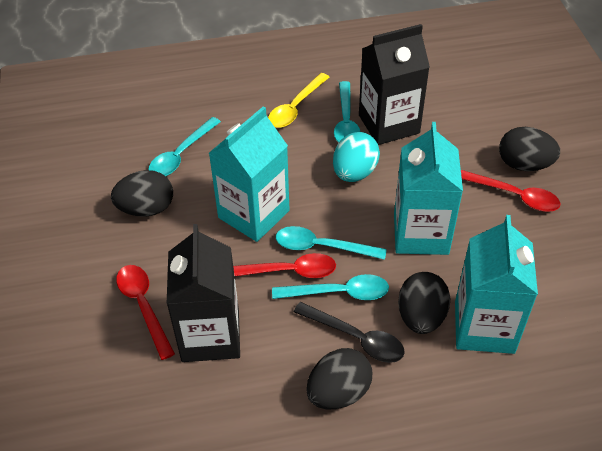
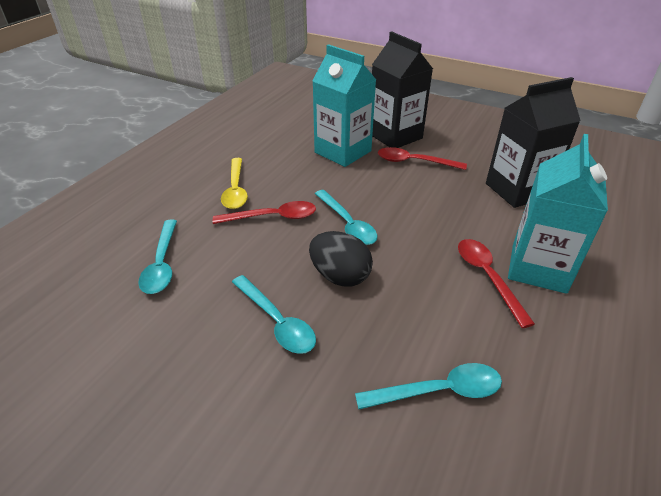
black egg: 4 -> 1
black spoon: 1 -> 0
turquoise carton: 3 -> 2
turquoise egg: 1 -> 0

